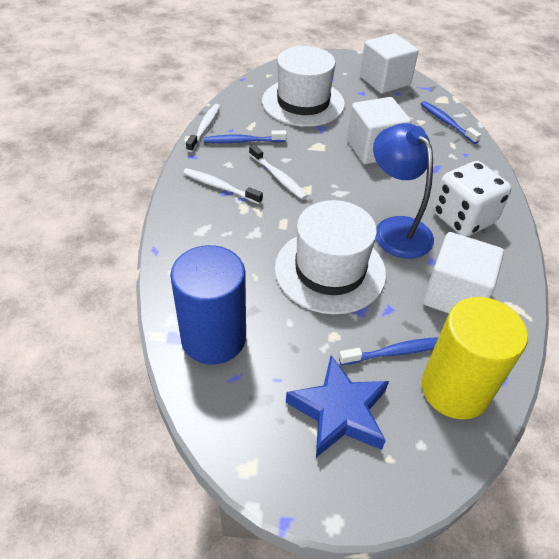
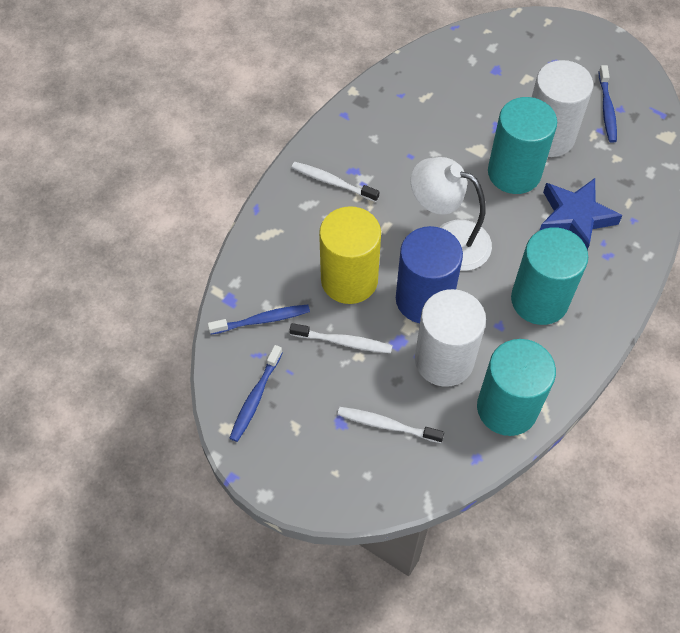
blue lamp: 1 -> 0
turquoise cylinder: 0 -> 3
white cube: 3 -> 0
white cylinder: 0 -> 2
white dice: 1 -> 0
white hat: 2 -> 0
white lamp: 0 -> 1

